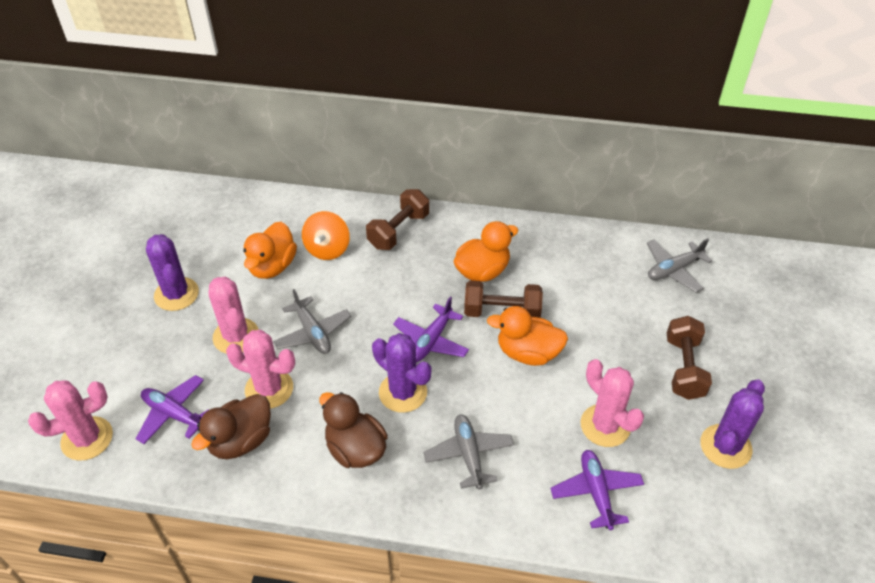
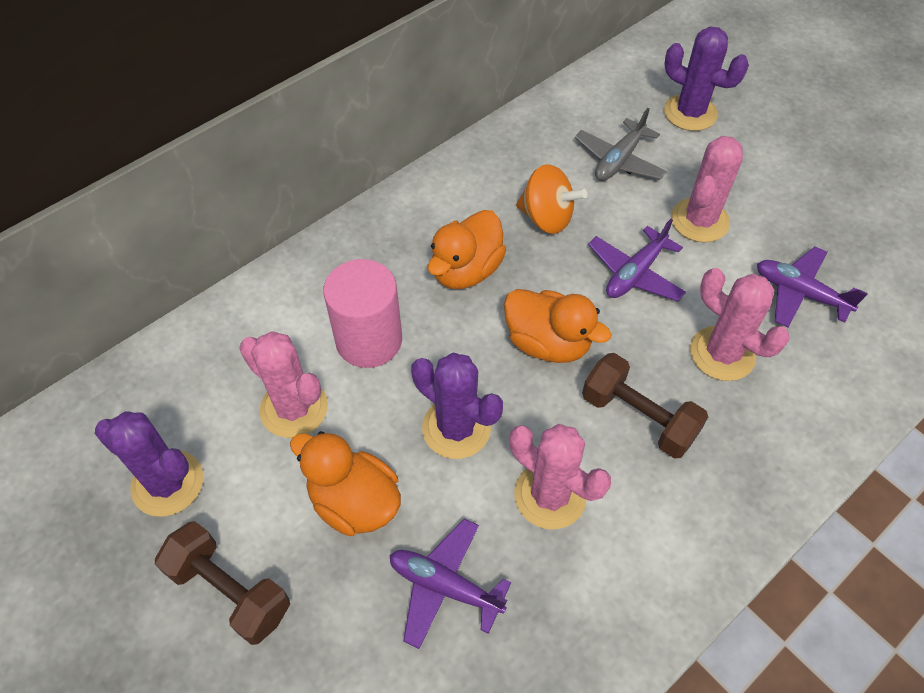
brown duck: 2 -> 0
brown dumbbell: 3 -> 2
grey plane: 3 -> 1
pink cylinder: 0 -> 1

